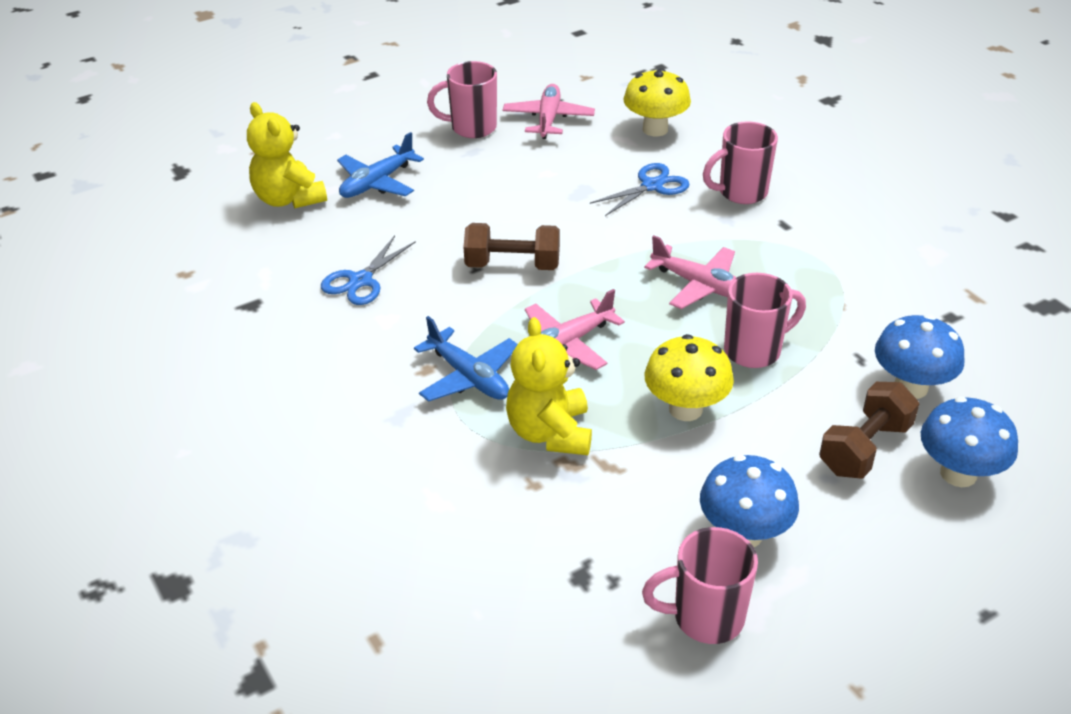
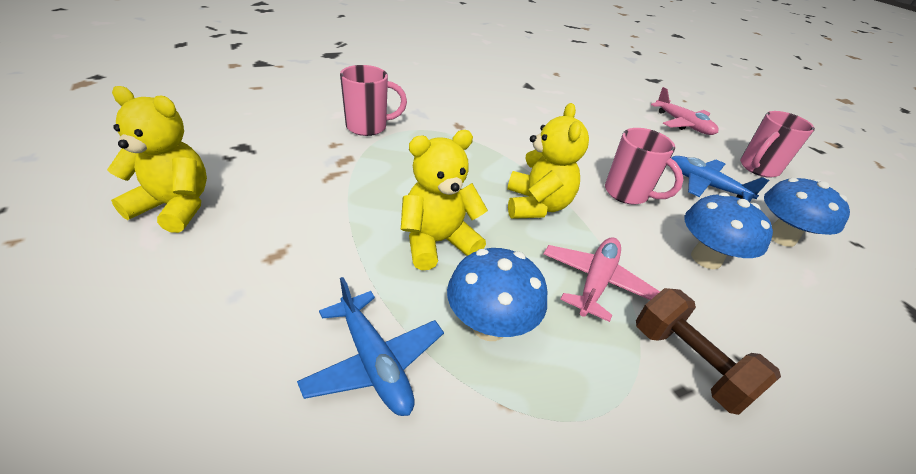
blue scissors: 2 -> 0
brown dumbbell: 2 -> 1
pink mug: 4 -> 3
pink plane: 3 -> 2
yellow mushroom: 2 -> 0
yellow teddy bear: 2 -> 3

